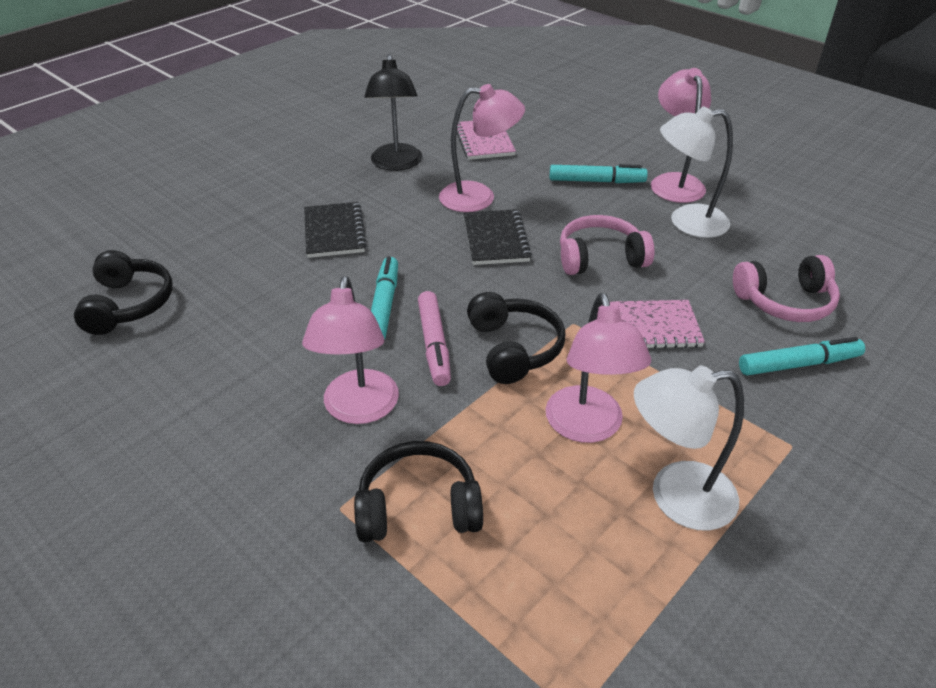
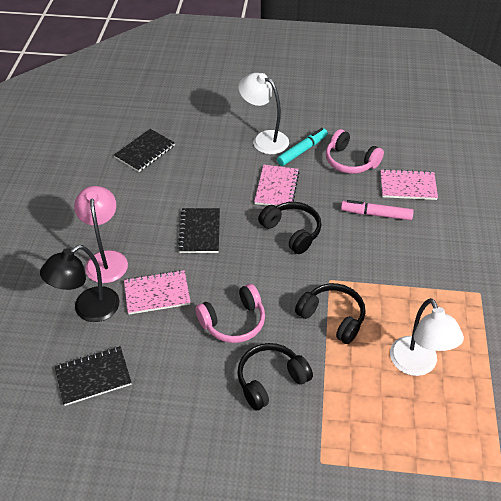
black notebook: 2 -> 3
pink lamp: 4 -> 1
pink notebook: 2 -> 3
turquoise marker: 3 -> 1

